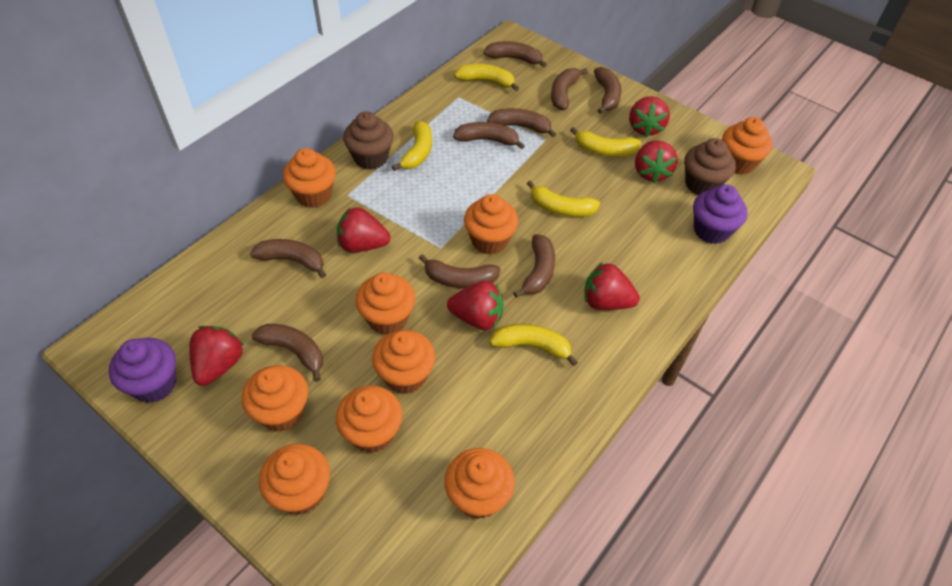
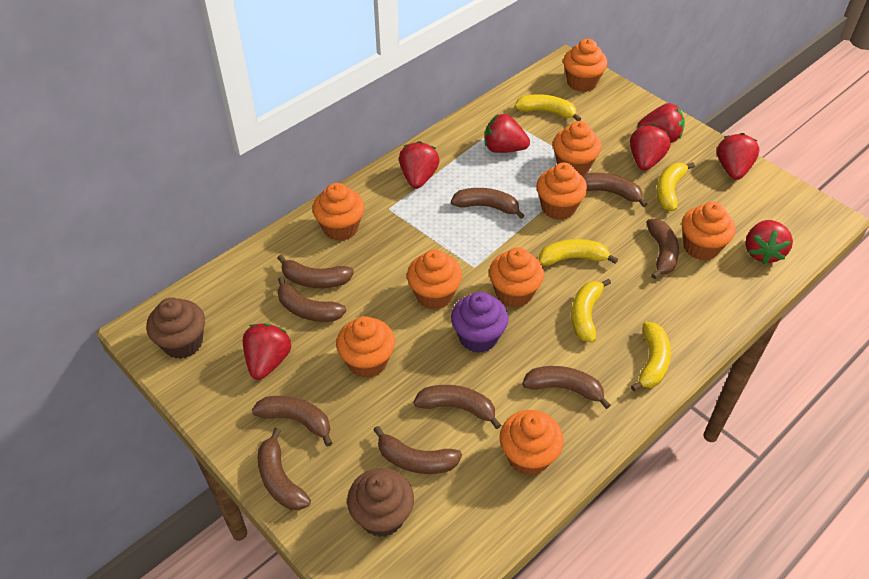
brown banana: 9 -> 10
purple cupcake: 2 -> 1
red strawberry: 6 -> 7

